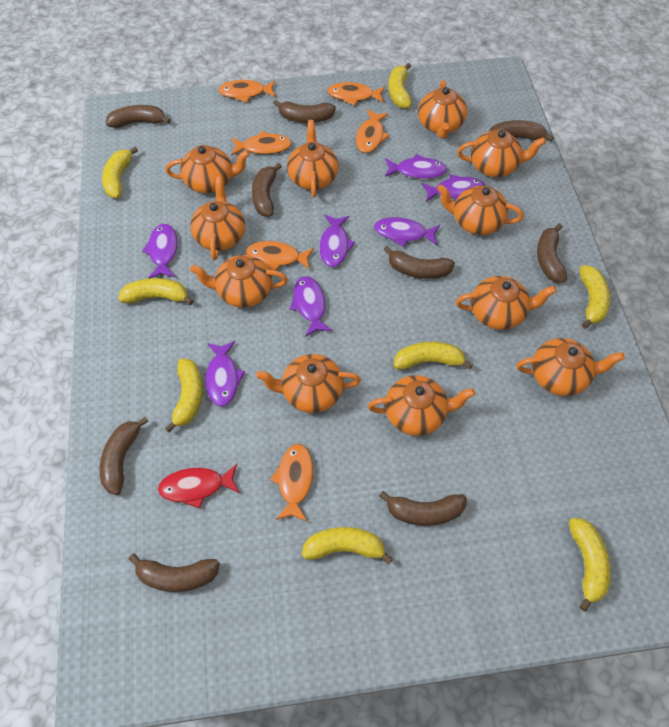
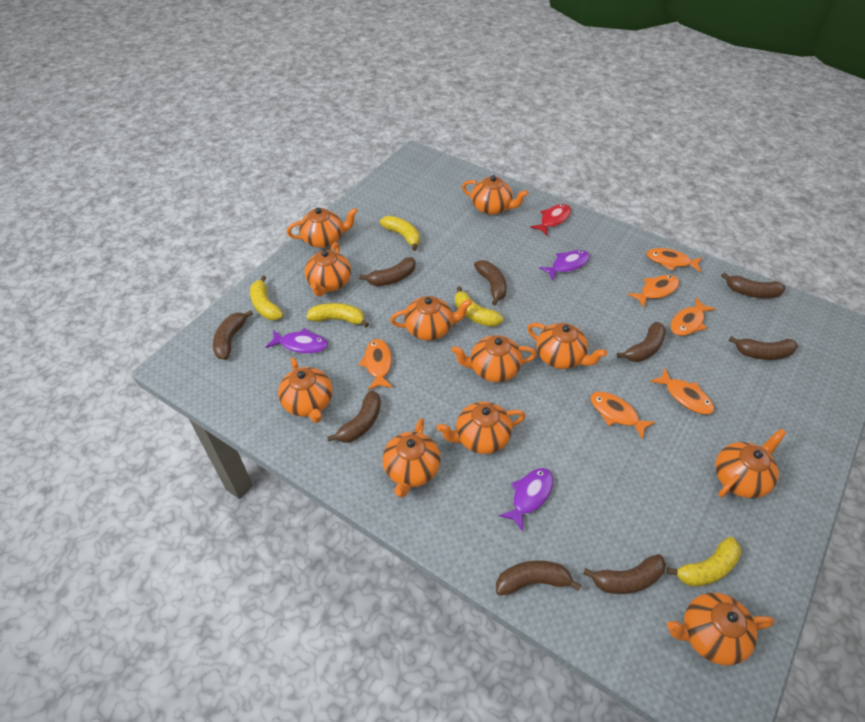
purple fish: 7 -> 3
yellow banana: 8 -> 5

